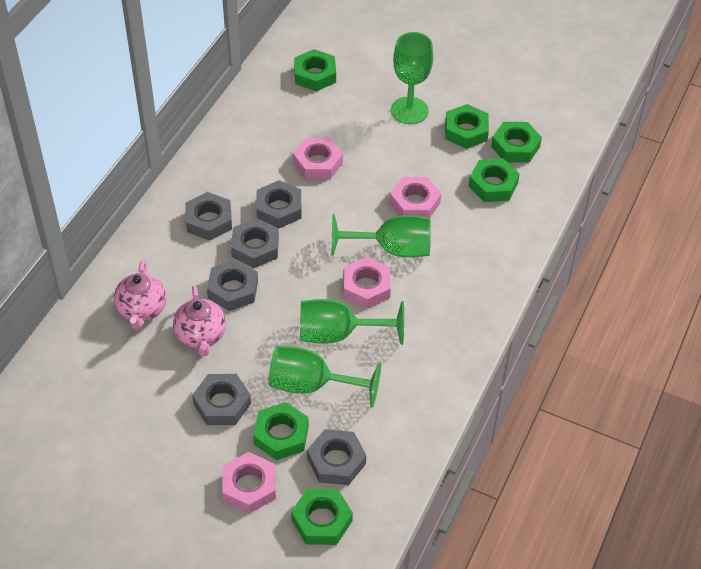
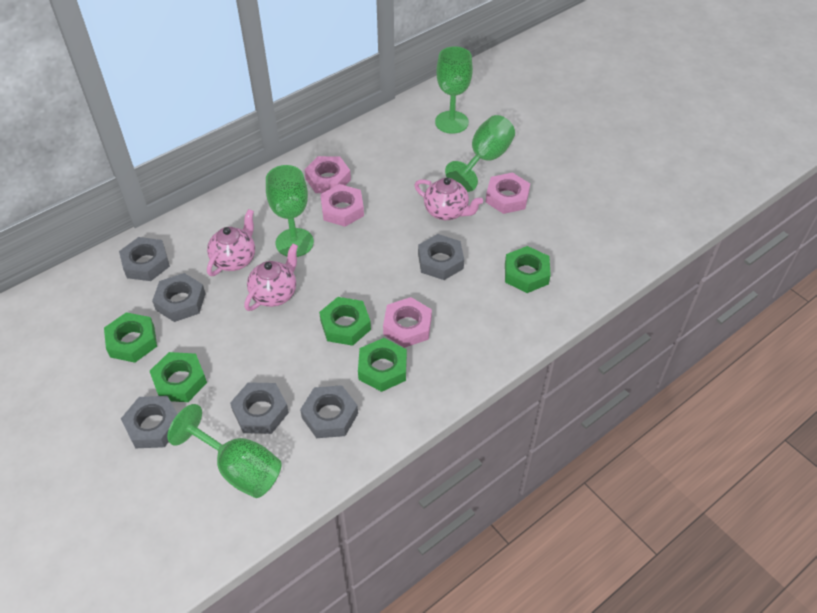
green nut: 6 -> 5
pink teapot: 2 -> 3

